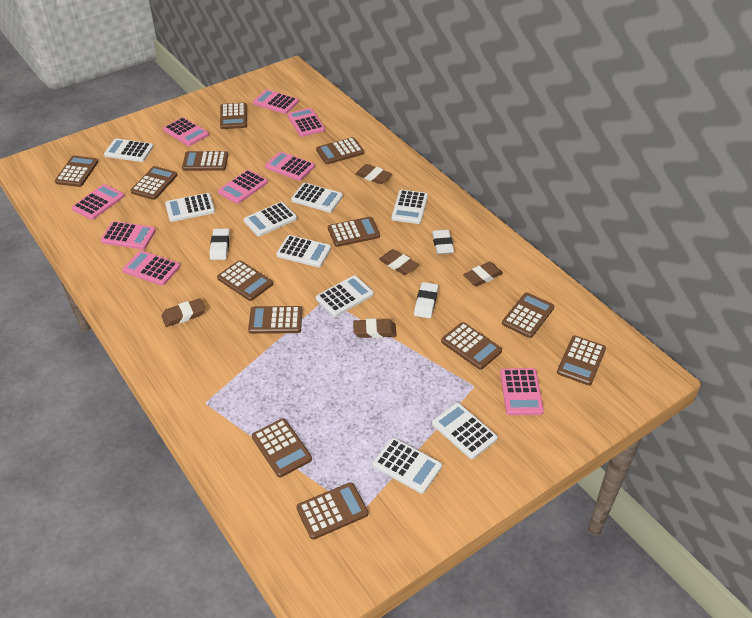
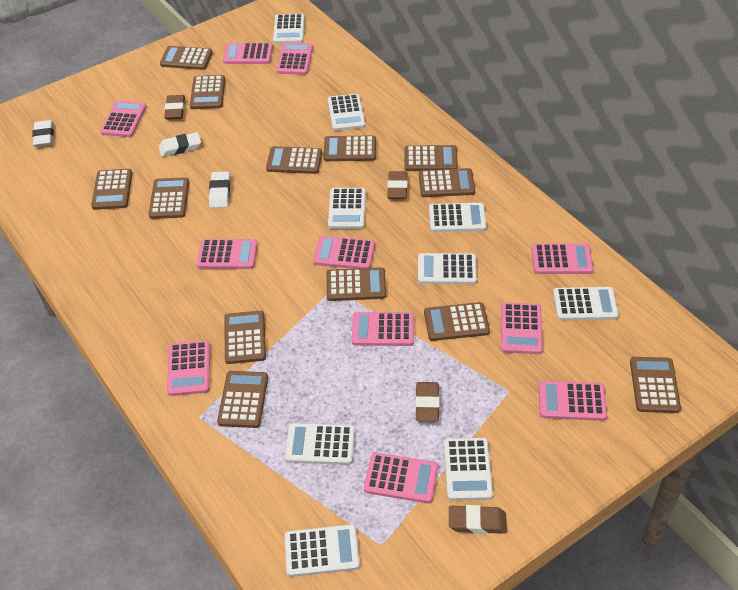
brown eraser: 5 -> 4
pink calculator: 9 -> 11

